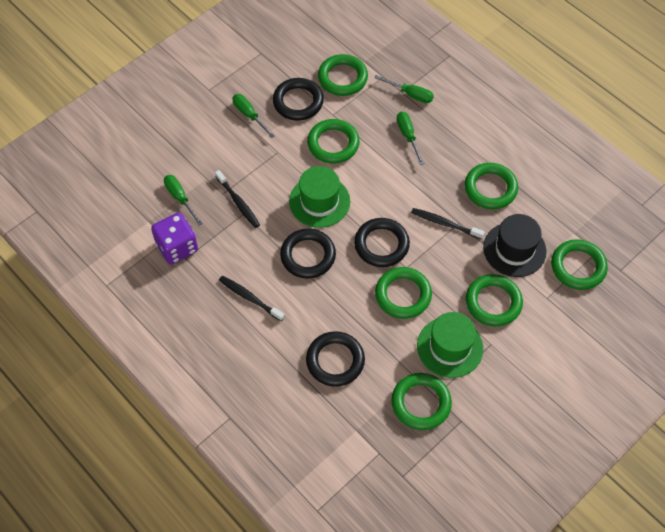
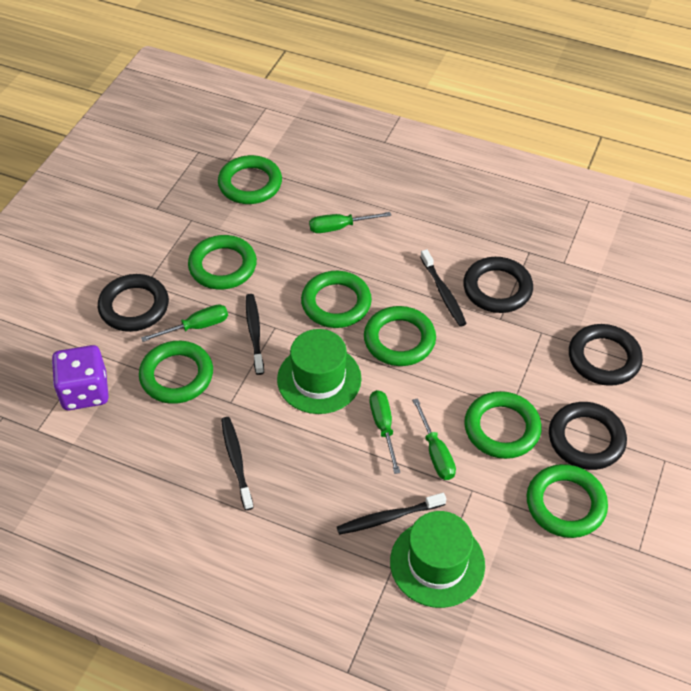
black hat: 1 -> 0
black toothbrush: 3 -> 4

